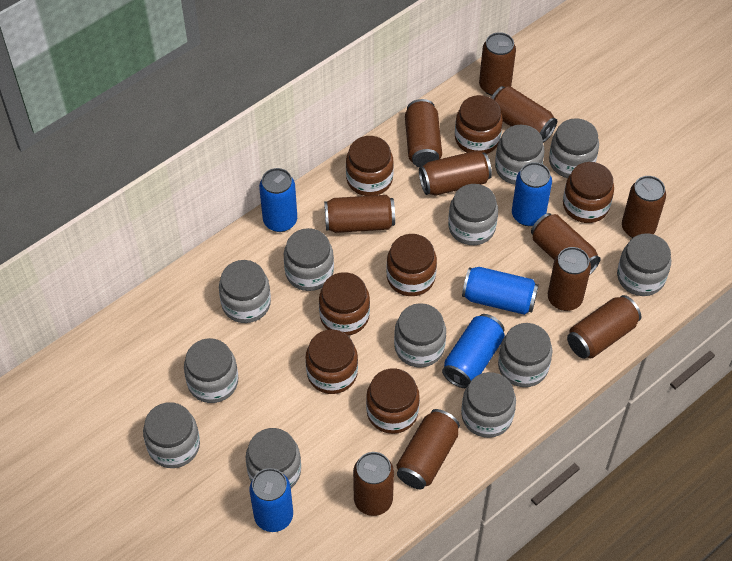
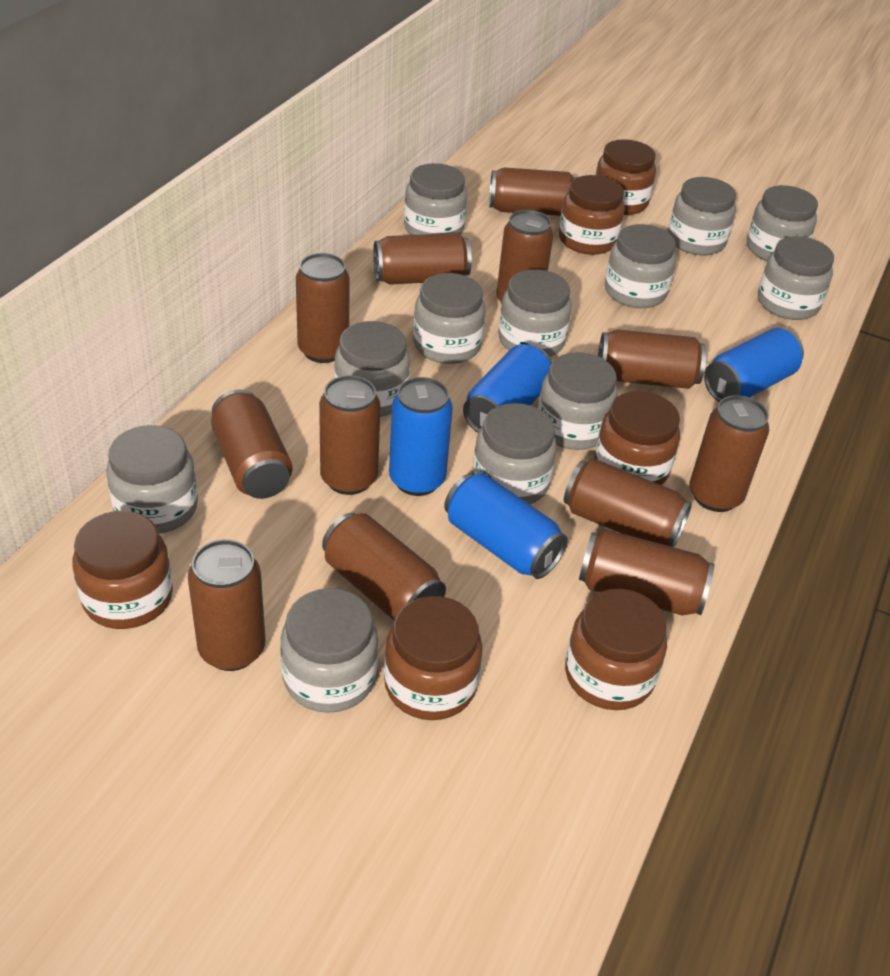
blue can: 5 -> 4
brown can: 11 -> 12
brown jar: 7 -> 6

